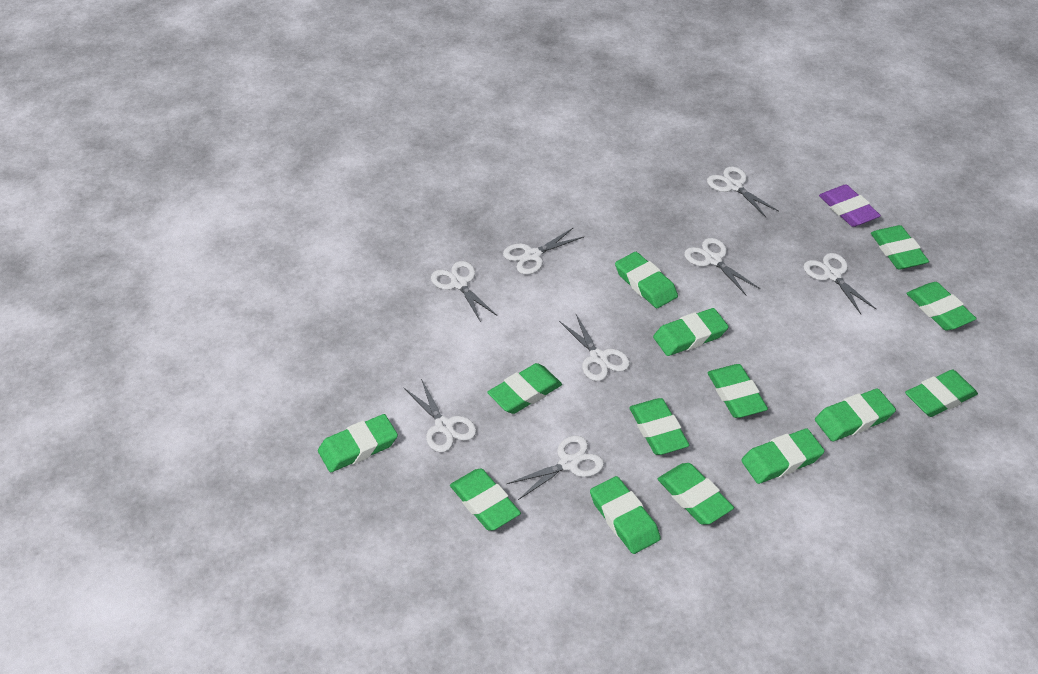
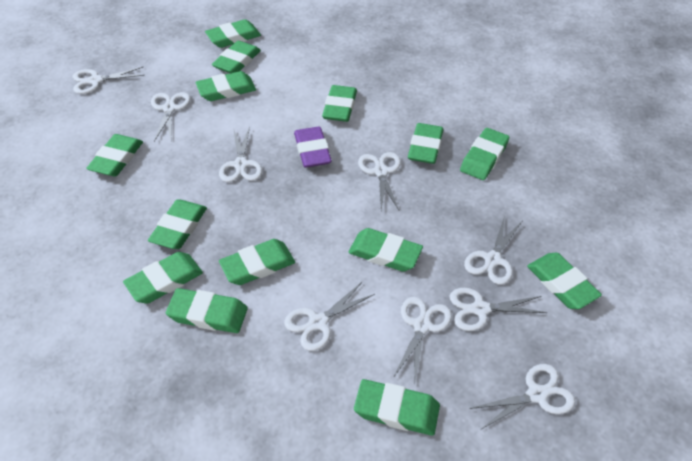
white scissors: 8 -> 9

